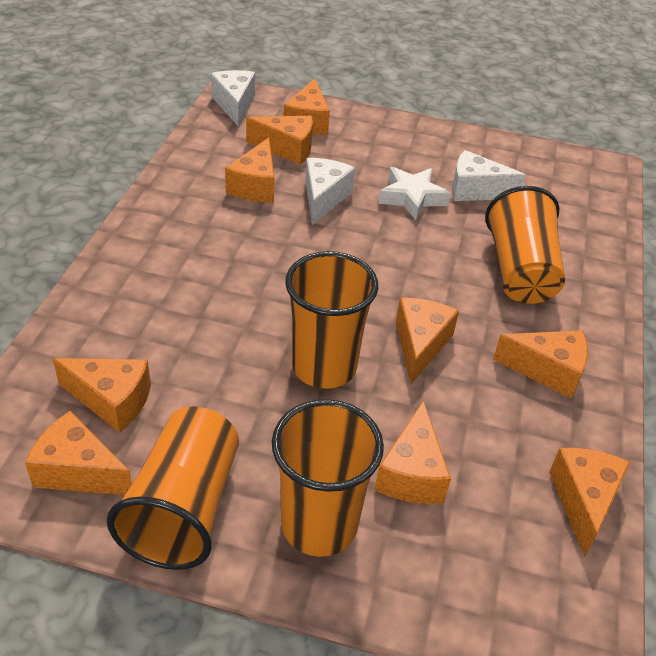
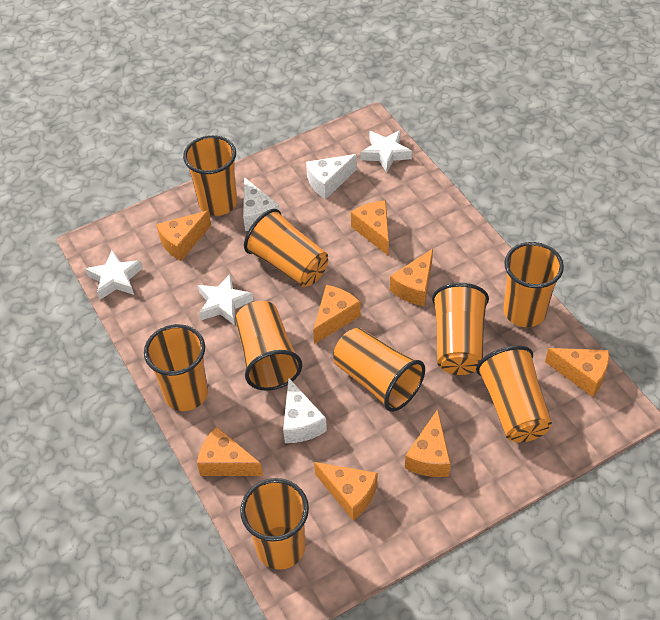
orange cheese: 9 -> 8
orange cup: 4 -> 9
white star: 1 -> 3

